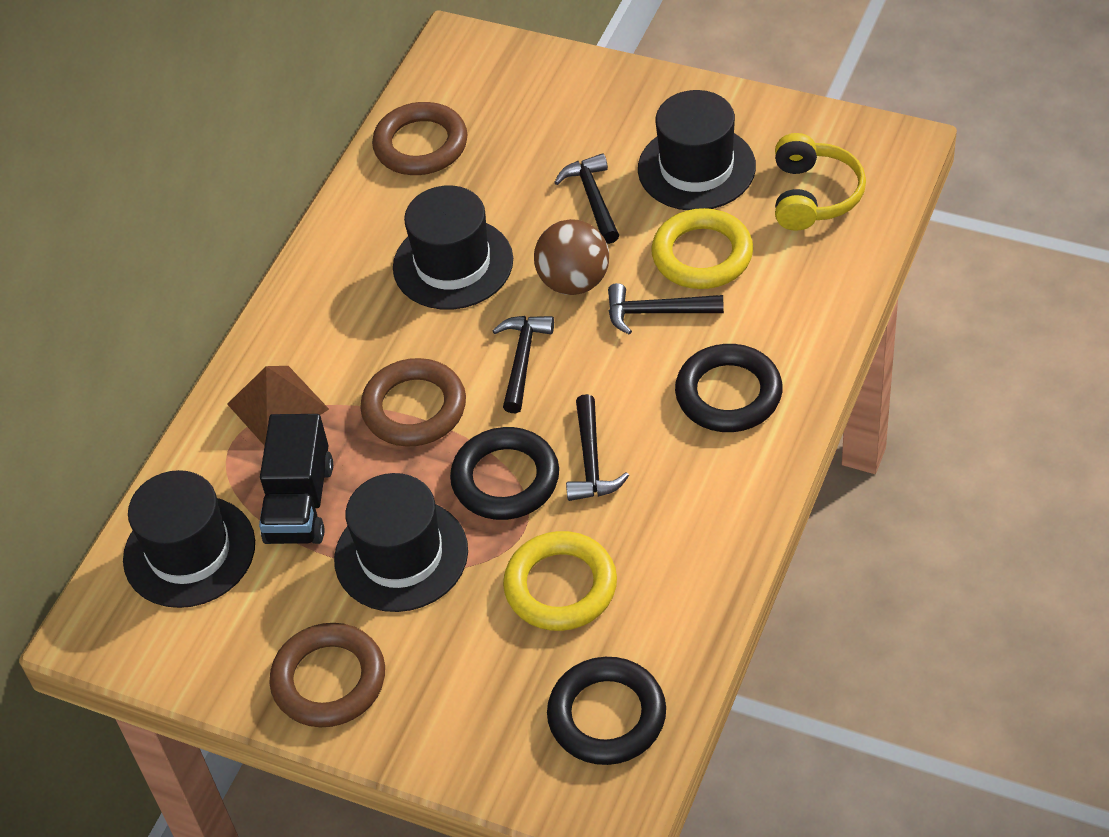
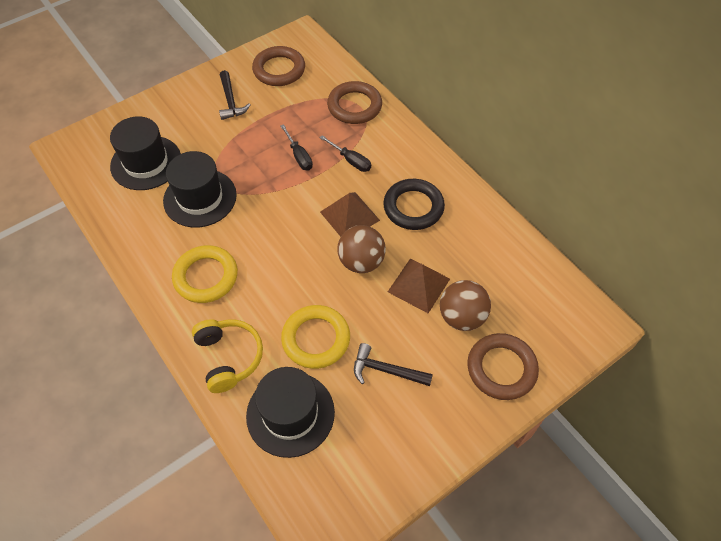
black hammer: 4 -> 2
black hat: 4 -> 3
black ring: 3 -> 1
black screwdriver: 0 -> 2
black truck: 1 -> 0
brown ball: 1 -> 2
brown pyramid: 1 -> 2

